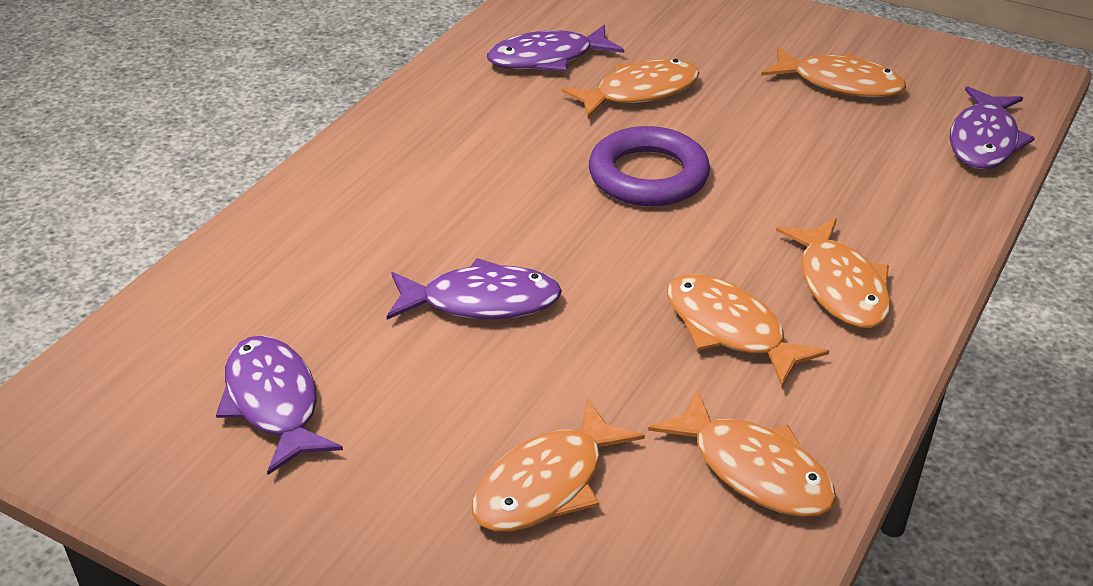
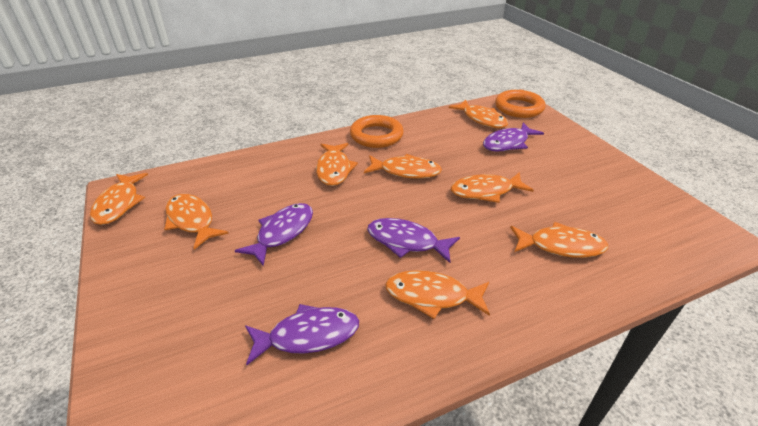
orange fish: 6 -> 8
orange ring: 0 -> 2
purple ring: 1 -> 0

